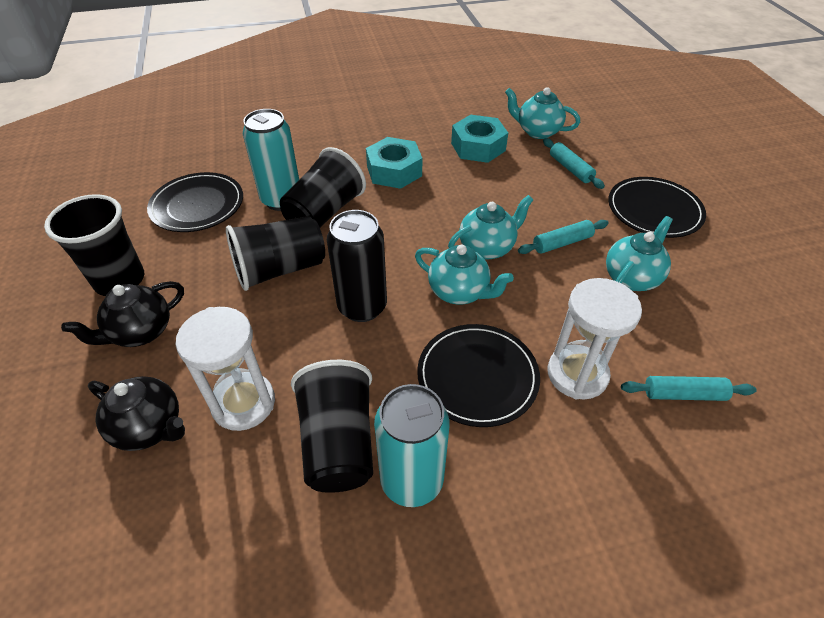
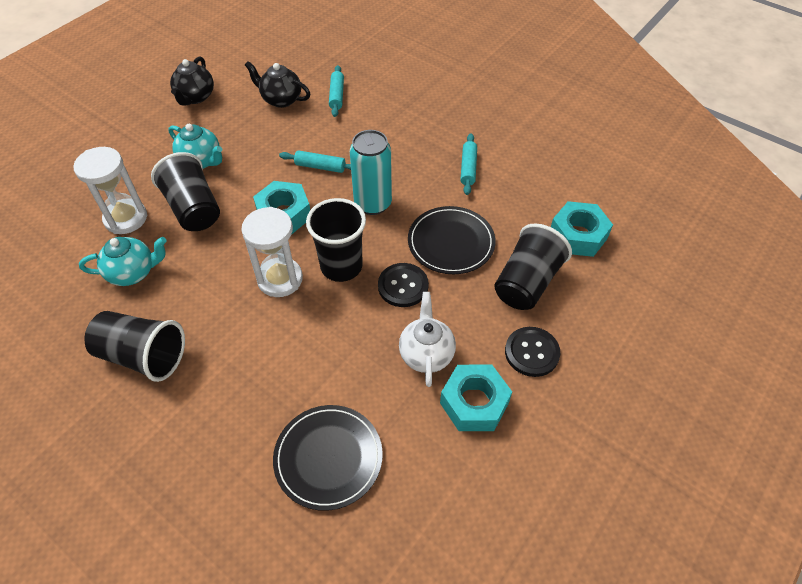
black button: 0 -> 2
black can: 1 -> 0
black plate: 3 -> 2
turquoise can: 2 -> 1
turquoise nut: 2 -> 3
turquoise teapot: 4 -> 2
white teapot: 0 -> 1

